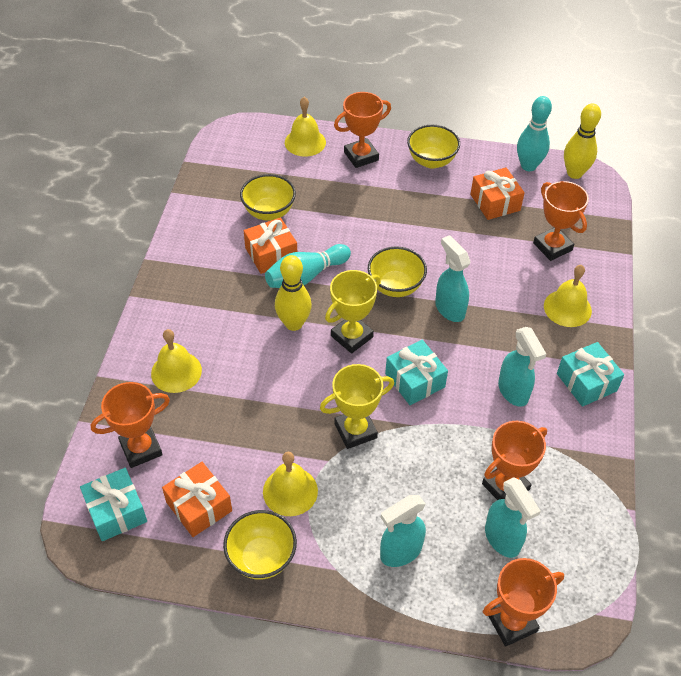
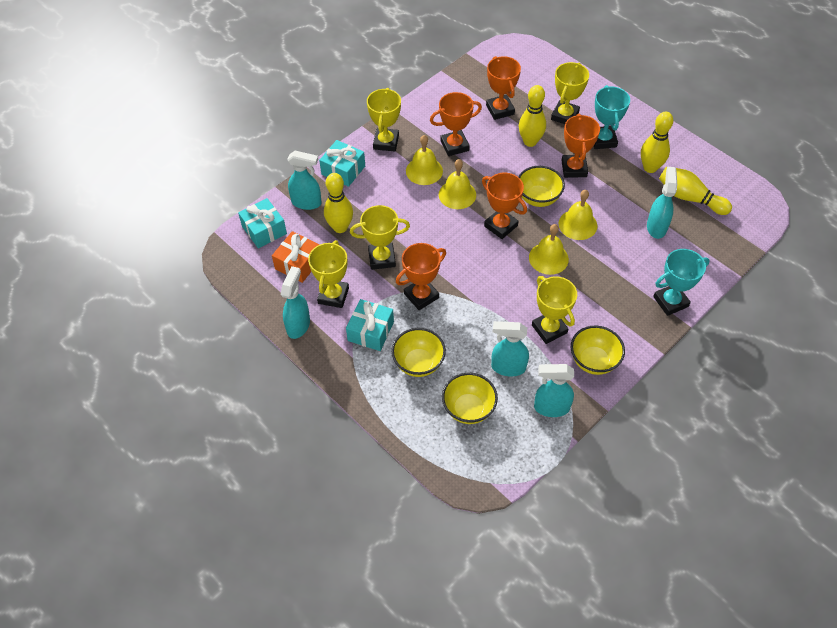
orange gift: 3 -> 1
turquoise bowling pin: 2 -> 0
turquoise spray bottle: 4 -> 5
turquoise trophy: 0 -> 2
yellow bowling pin: 2 -> 4
yellow trophy: 2 -> 5

